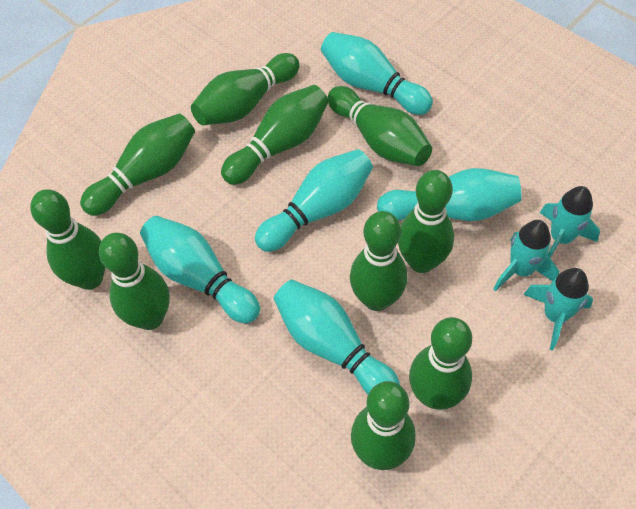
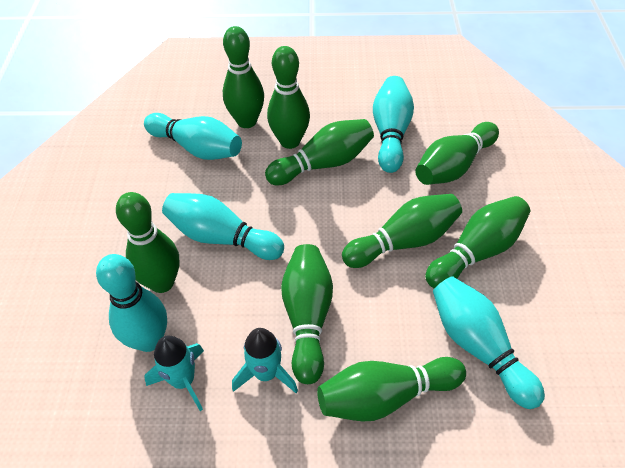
green bowling pin: 10 -> 9
turquoise rocket: 3 -> 2

